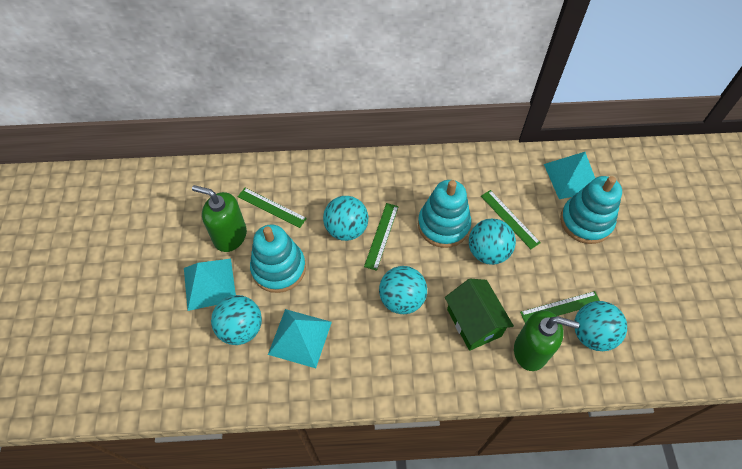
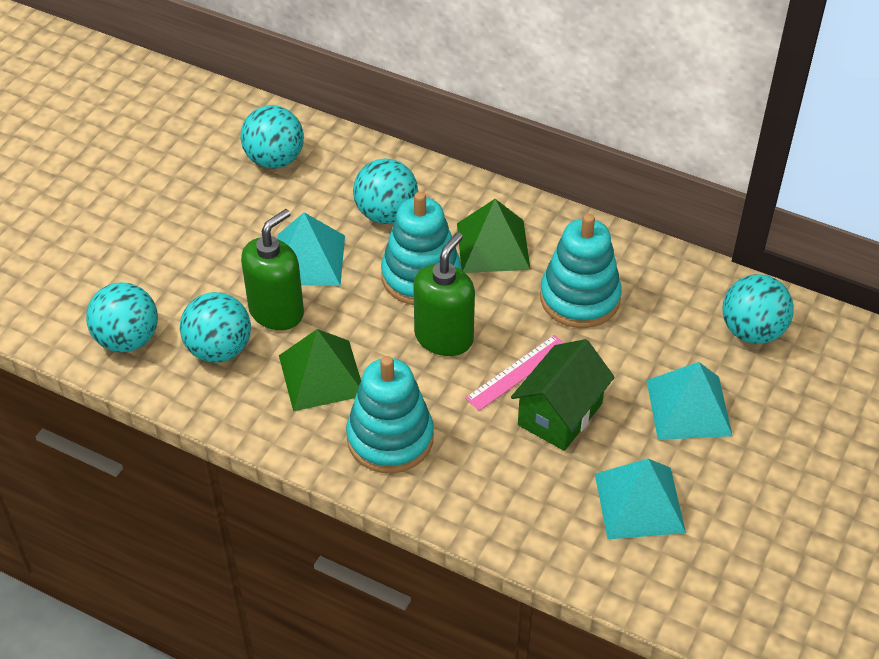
green pyramid: 0 -> 2
green ruler: 4 -> 0
pink ruler: 0 -> 1

